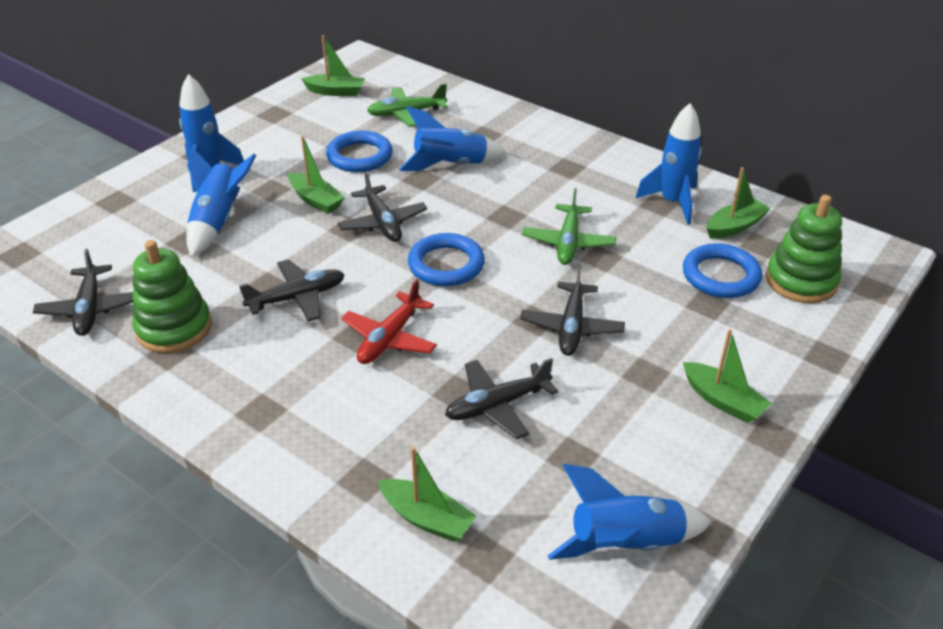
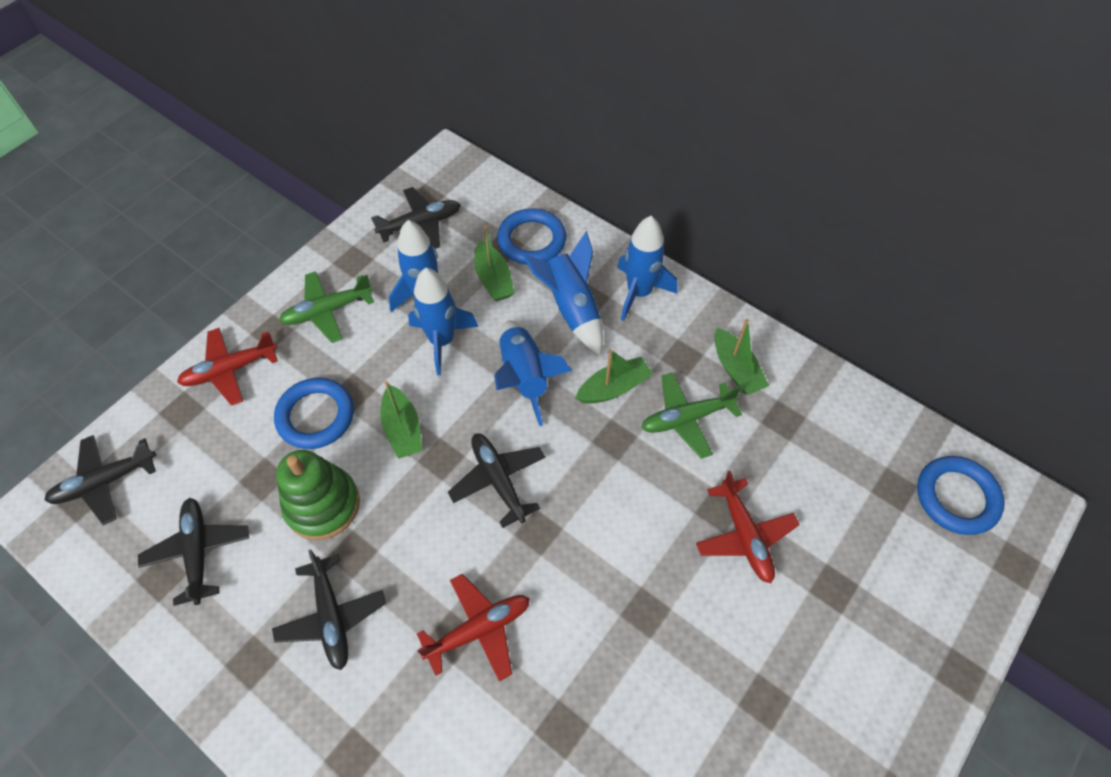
green boat: 5 -> 4
green stacking toy: 2 -> 1
red plane: 1 -> 3

